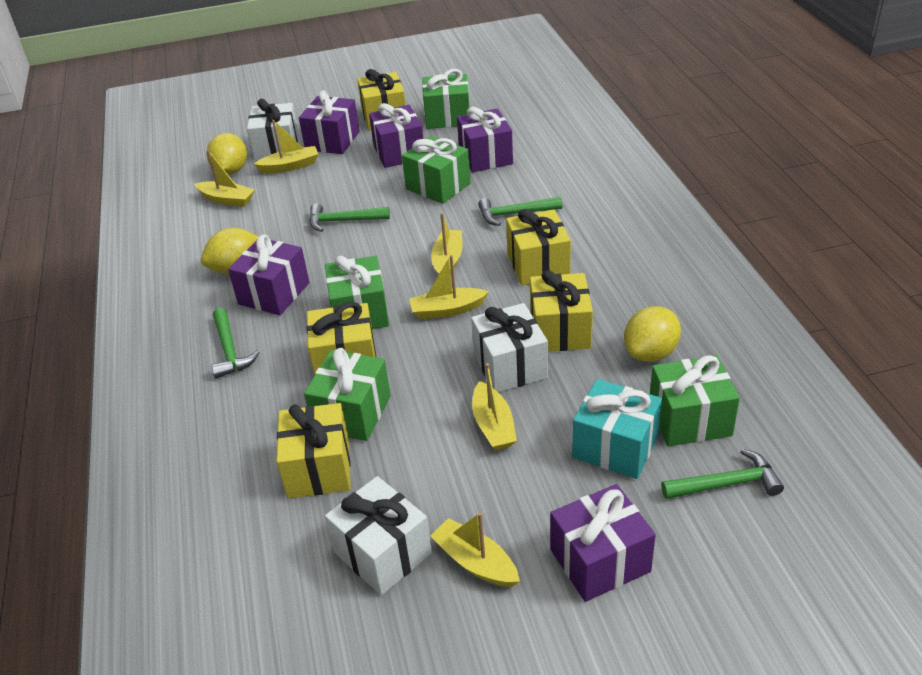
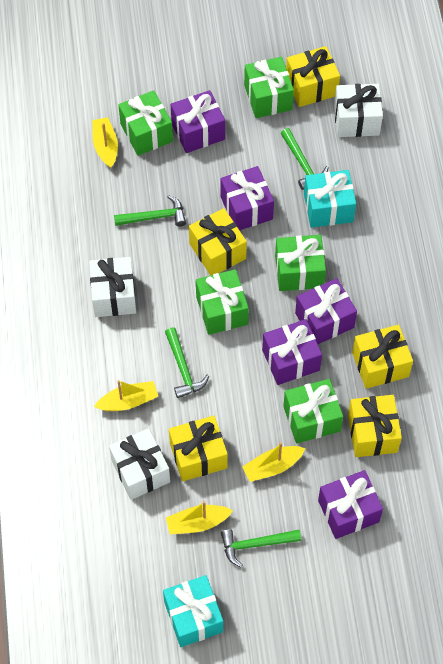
turquoise gift: 1 -> 2
yellow boat: 6 -> 4
yellow lemon: 3 -> 0

